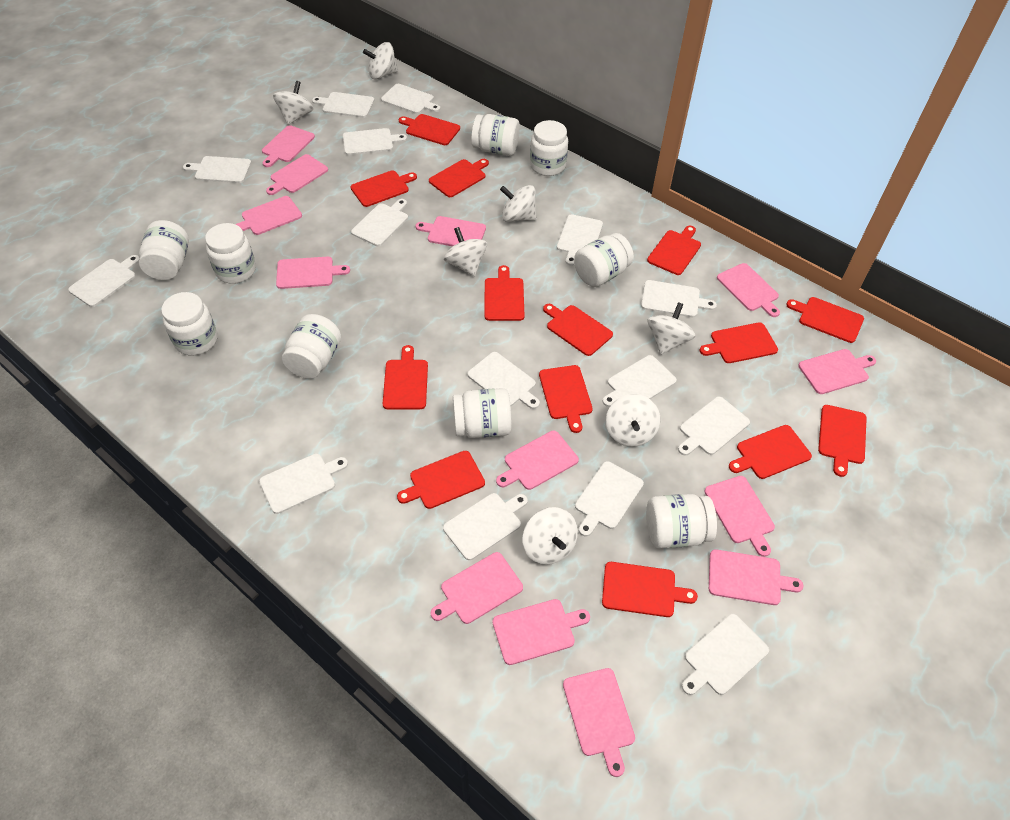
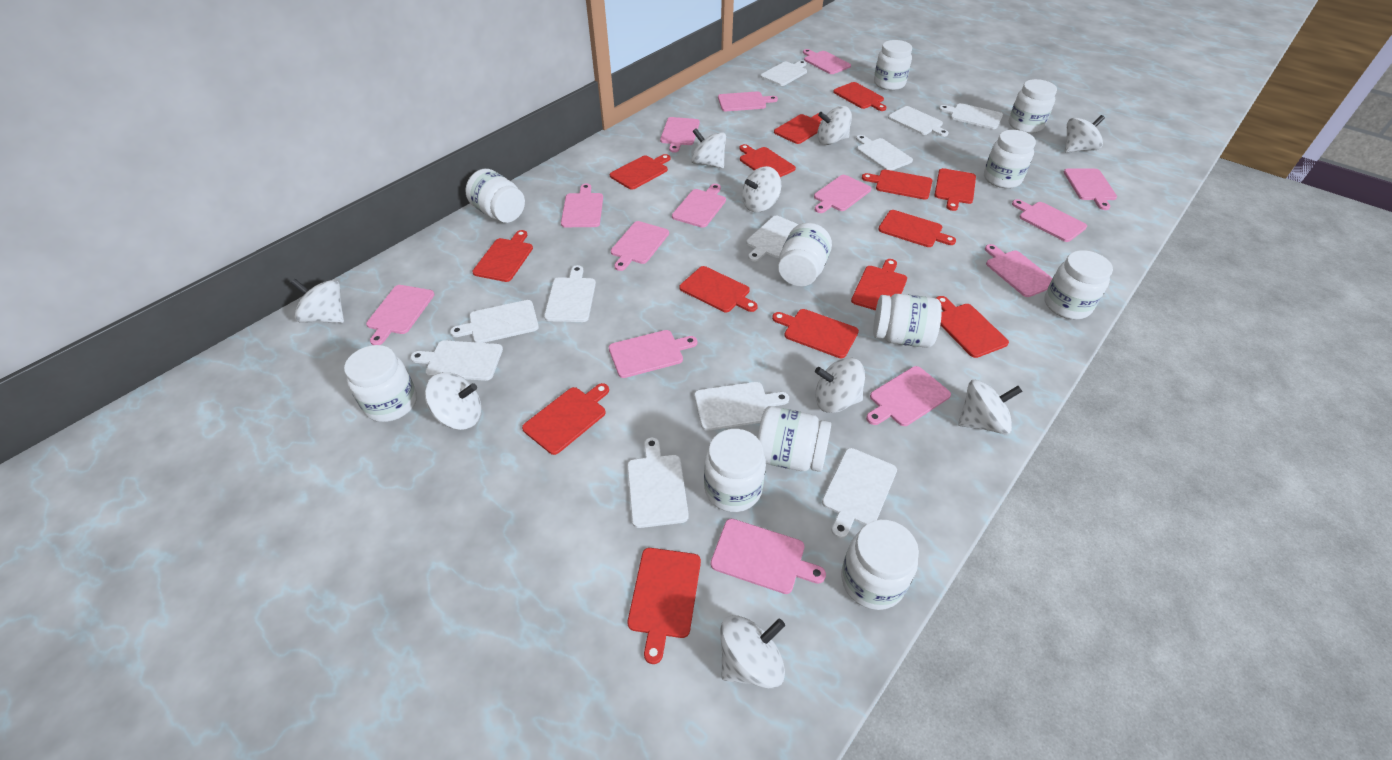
pink cutting board: 13 -> 14
white cutting board: 15 -> 11
white jar: 9 -> 11
white spinning top: 7 -> 9

